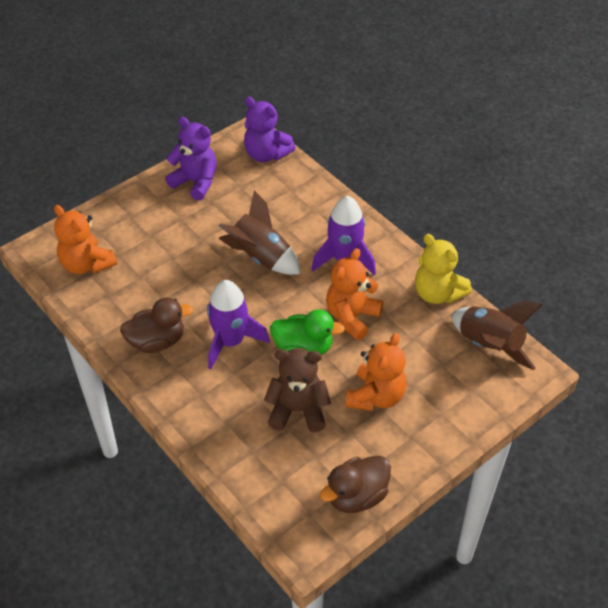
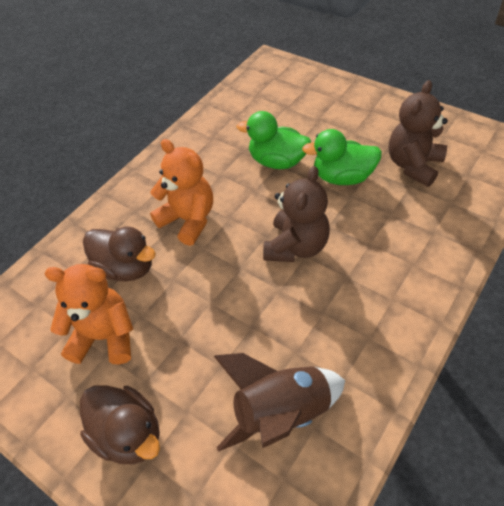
brown rocket: 2 -> 1
brown teddy bear: 1 -> 2
green duck: 1 -> 2
orange teddy bear: 3 -> 2
purple rocket: 2 -> 0
purple teddy bear: 2 -> 0
yellow teddy bear: 1 -> 0

